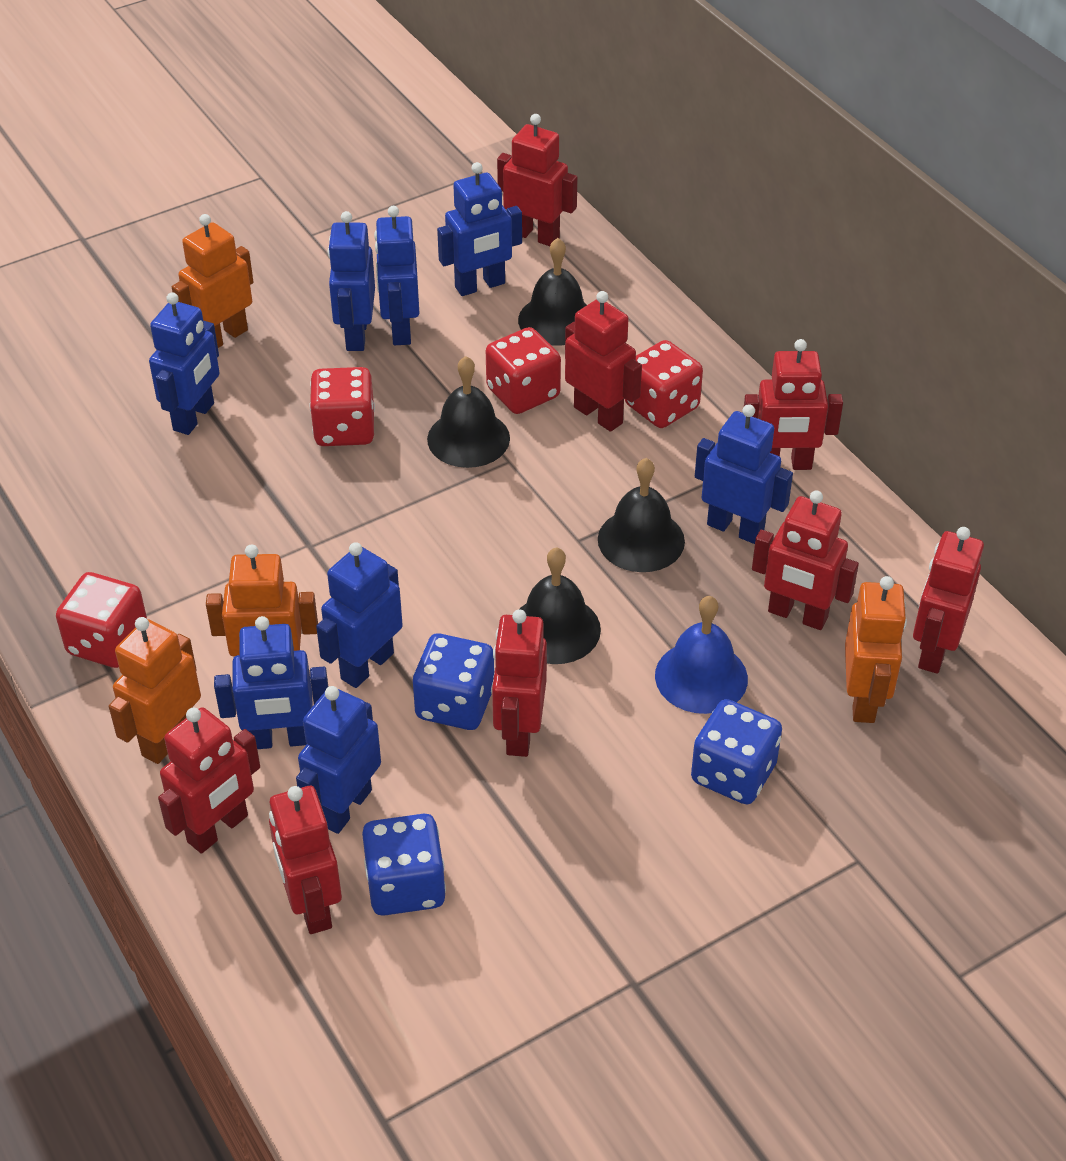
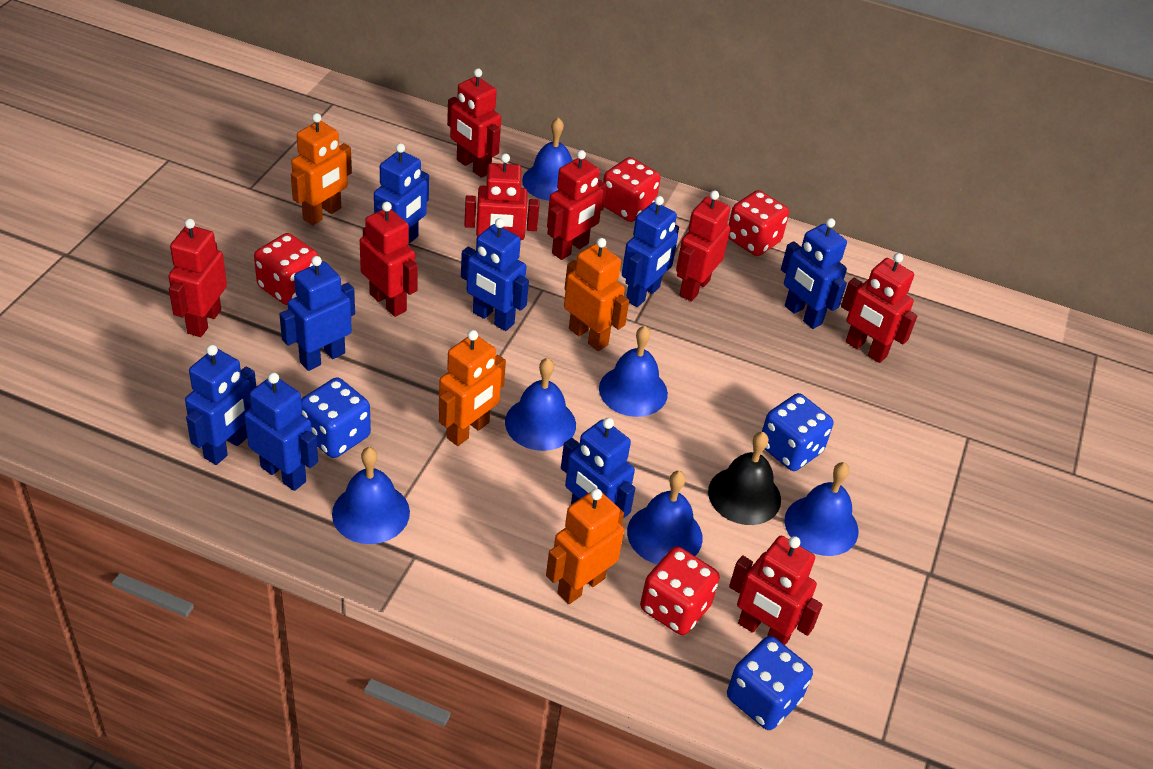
black bell: 4 -> 1
blue bell: 1 -> 6

